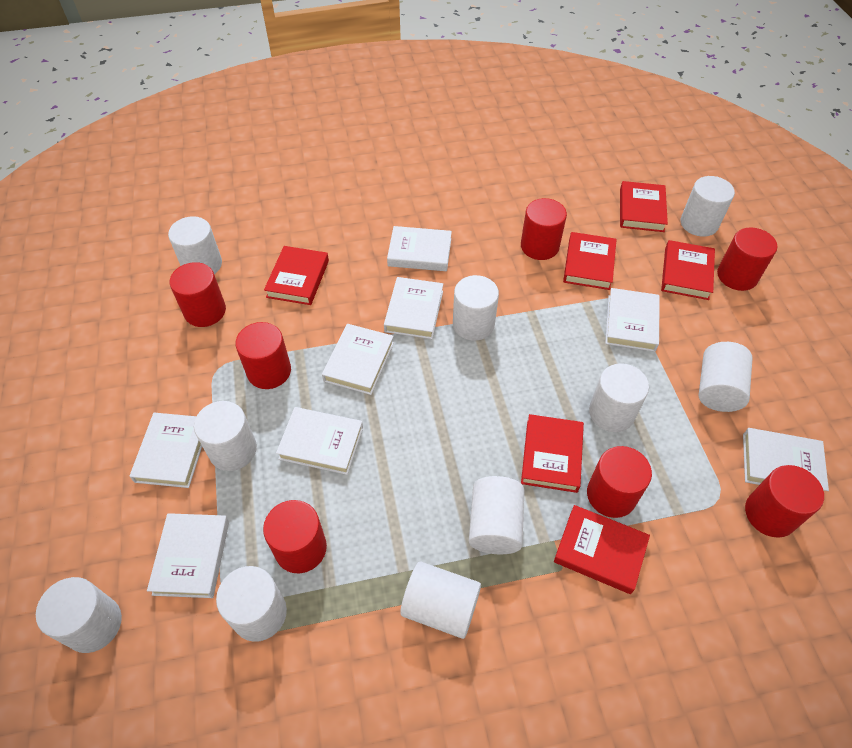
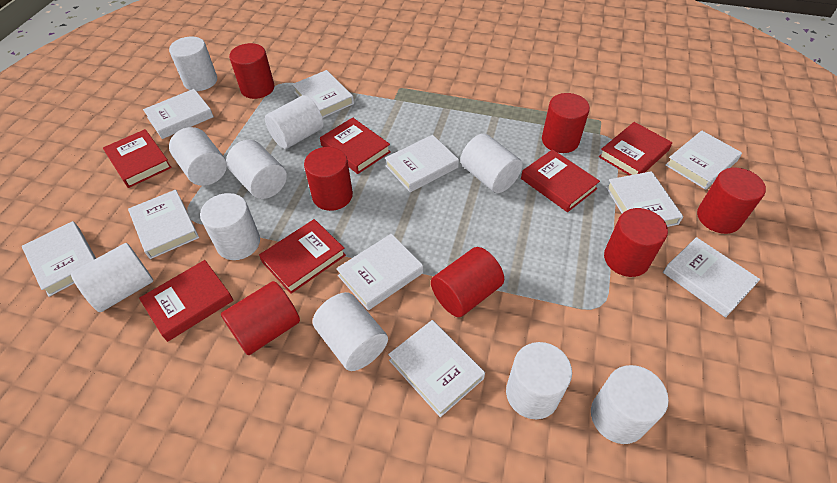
white book: 8 -> 10

